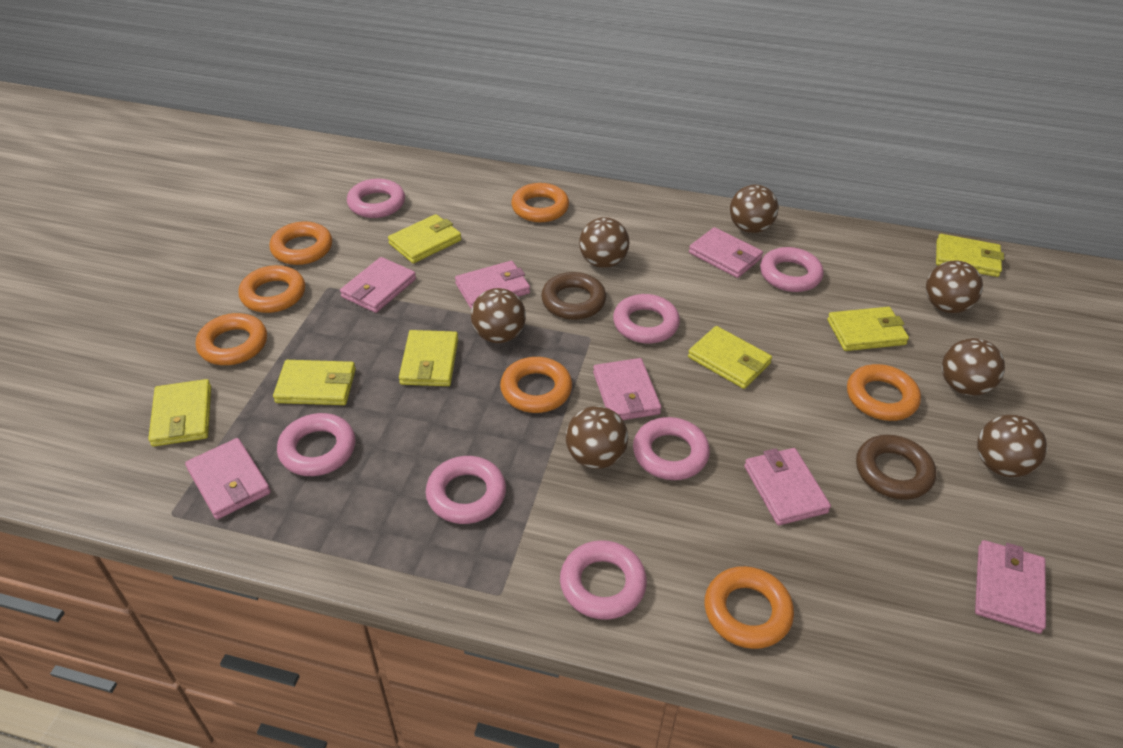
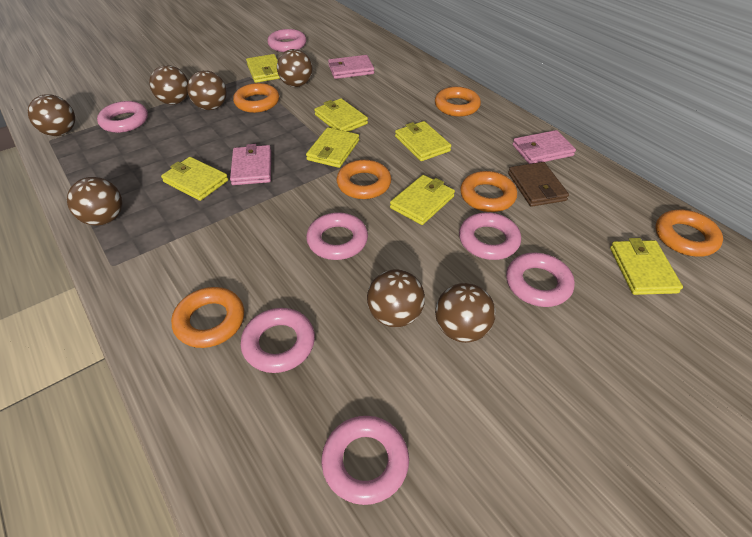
brown ring: 2 -> 0
brown wallet: 0 -> 1
orange ring: 7 -> 6
pink wallet: 7 -> 3

